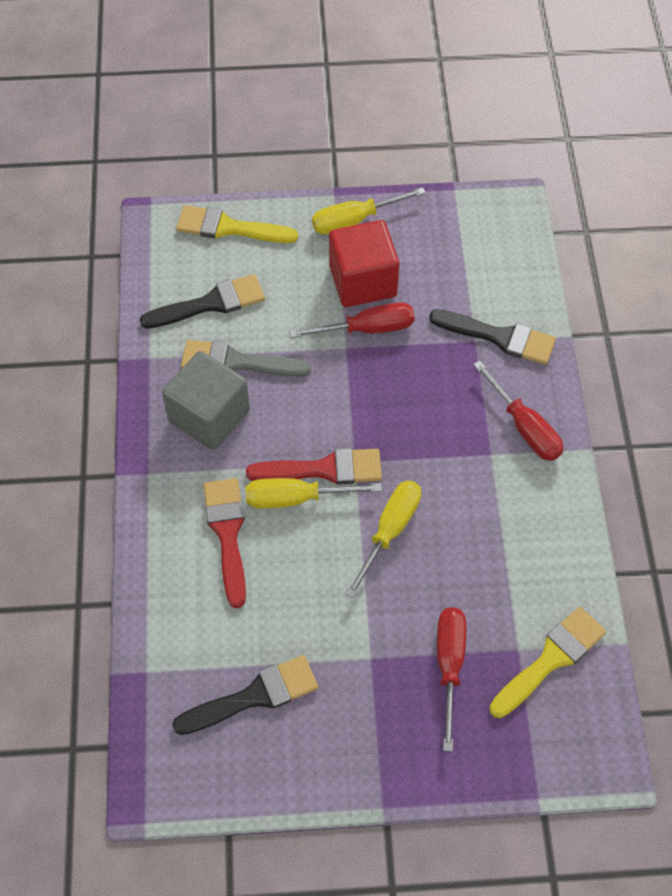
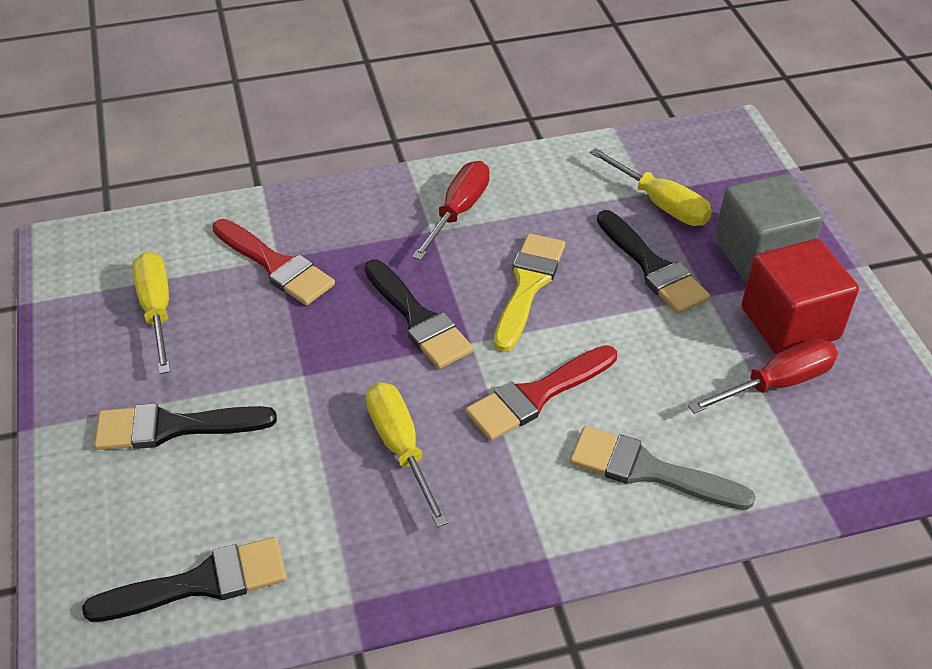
black brush: 3 -> 4
red screwdriver: 3 -> 2
yellow brush: 2 -> 1

